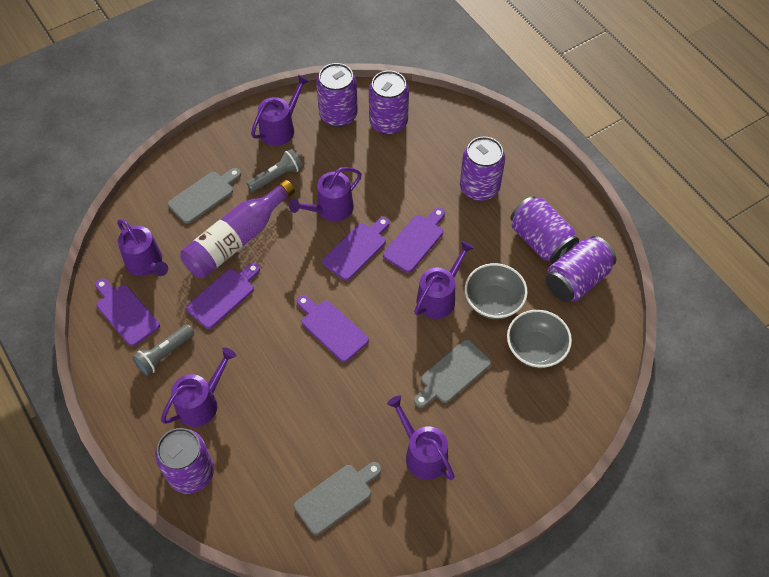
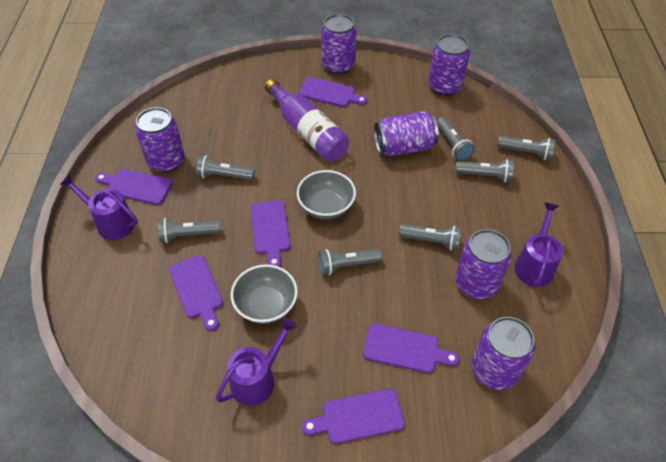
grey cutting board: 3 -> 0
grey flashlight: 2 -> 7
purple cutting board: 5 -> 6
purple watering can: 6 -> 3

